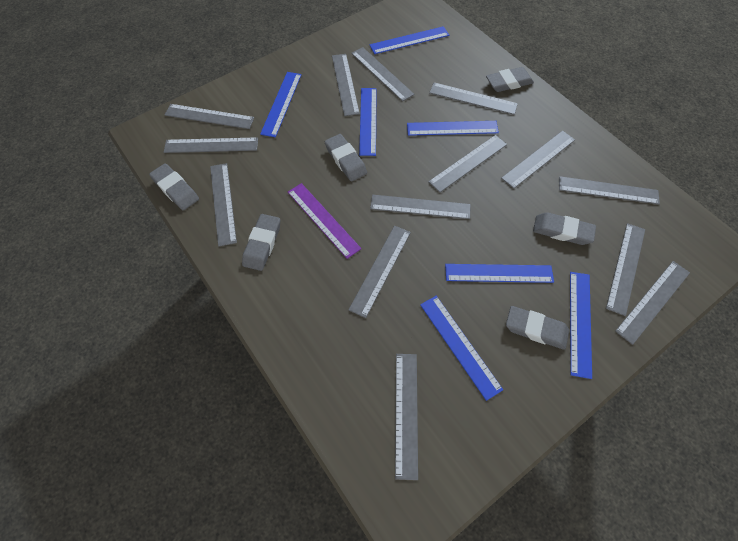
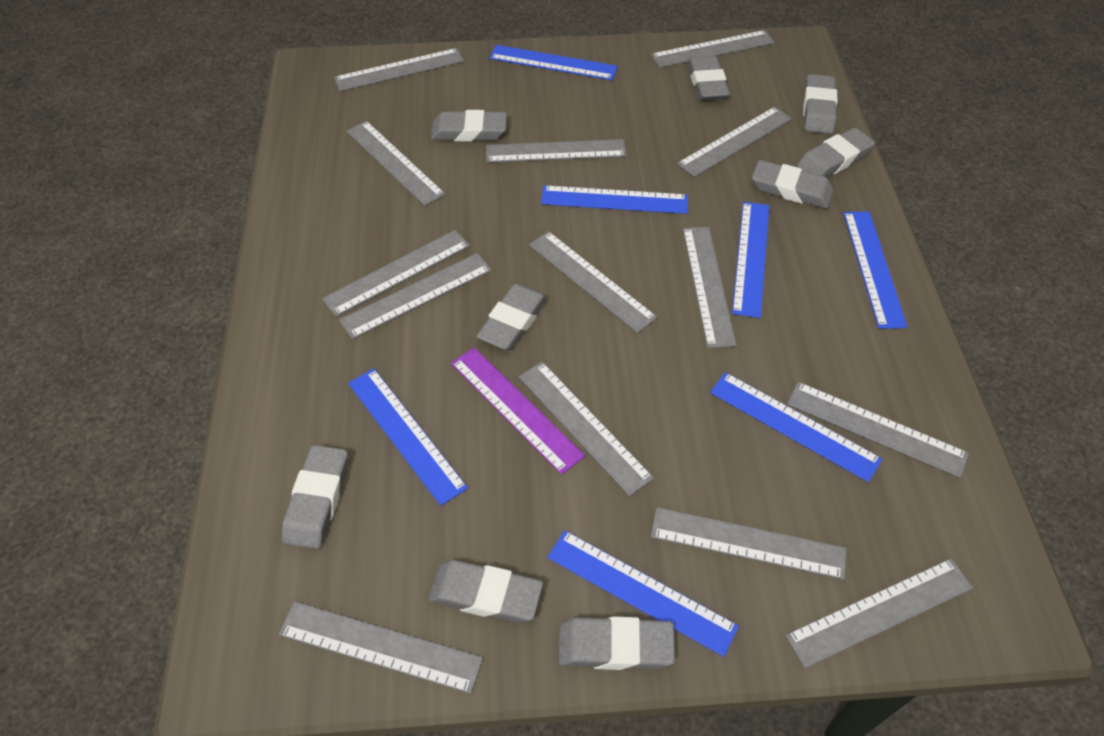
grey eraser: 6 -> 9

